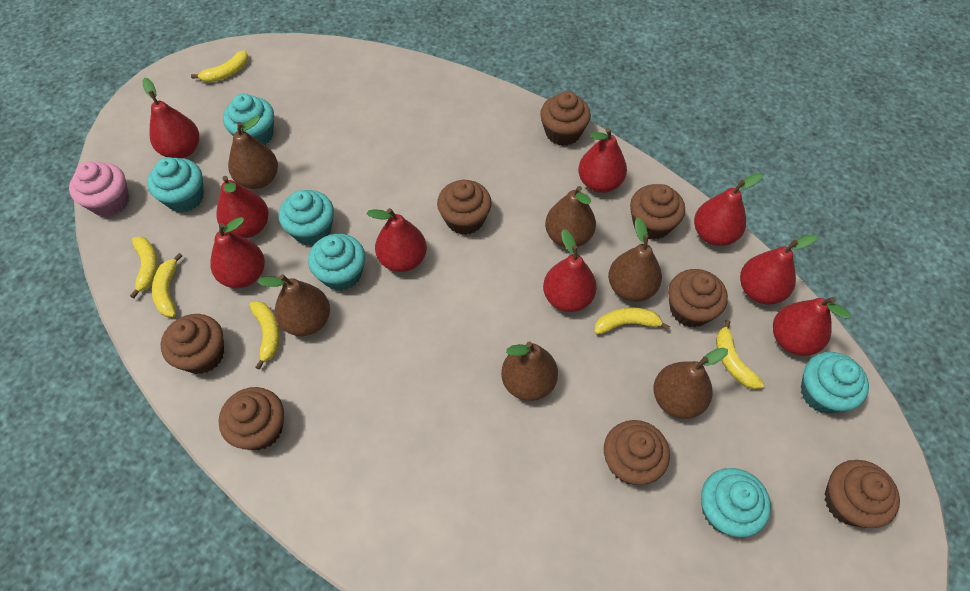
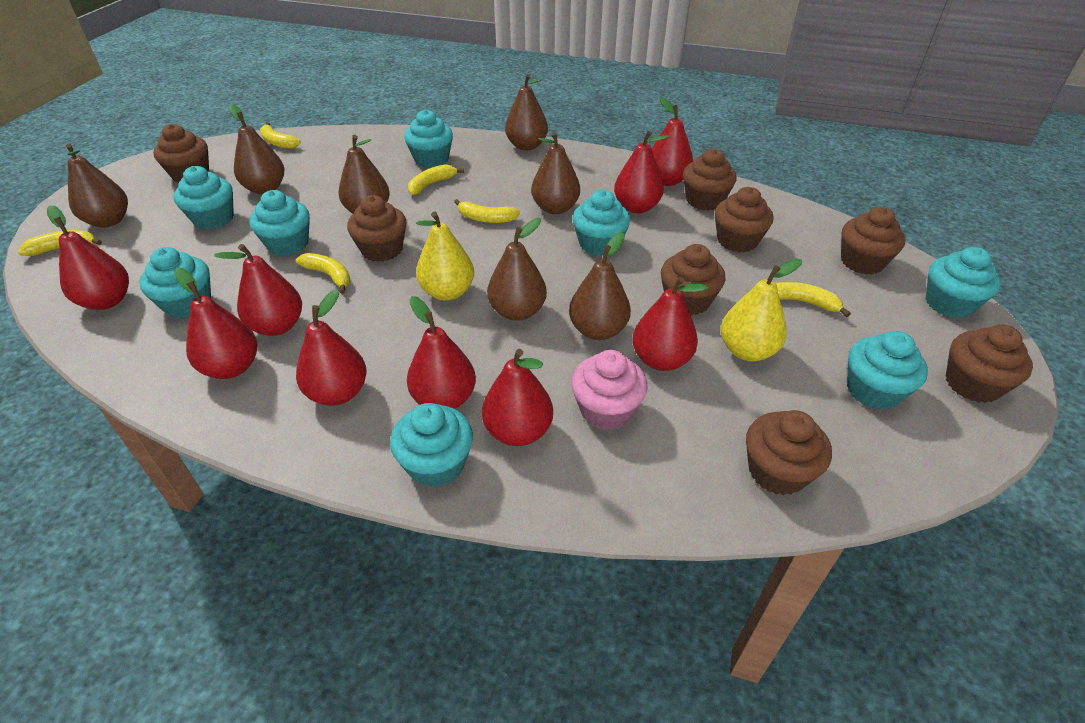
brown pear: 6 -> 7
turquoise cupcake: 6 -> 8
yellow pear: 0 -> 2

